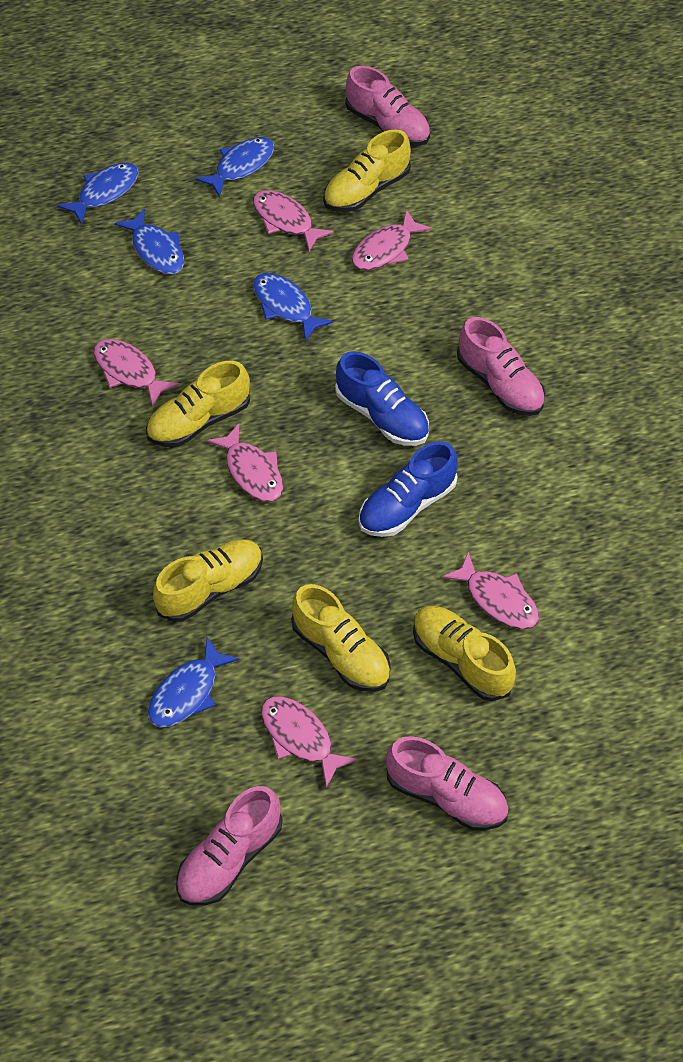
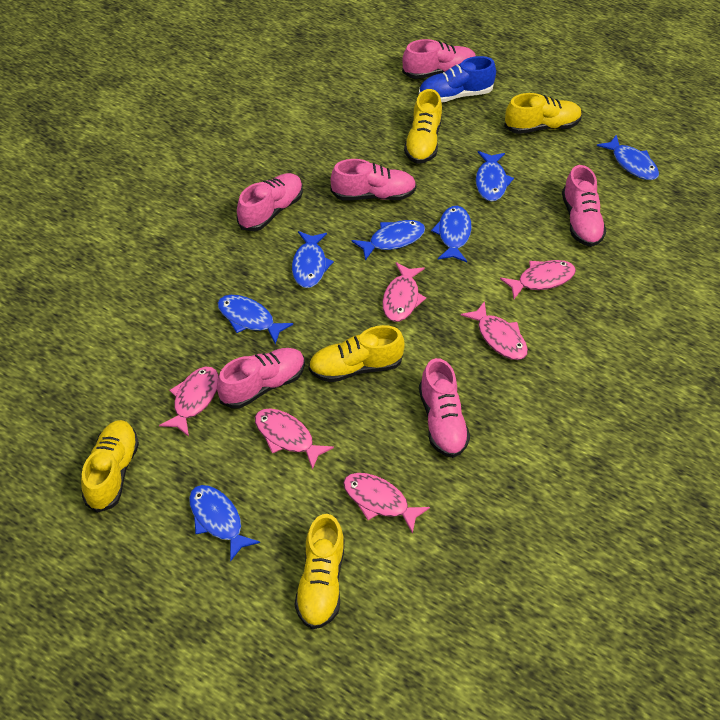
blue fish: 5 -> 7
blue shoe: 2 -> 1
pink shoe: 4 -> 6

